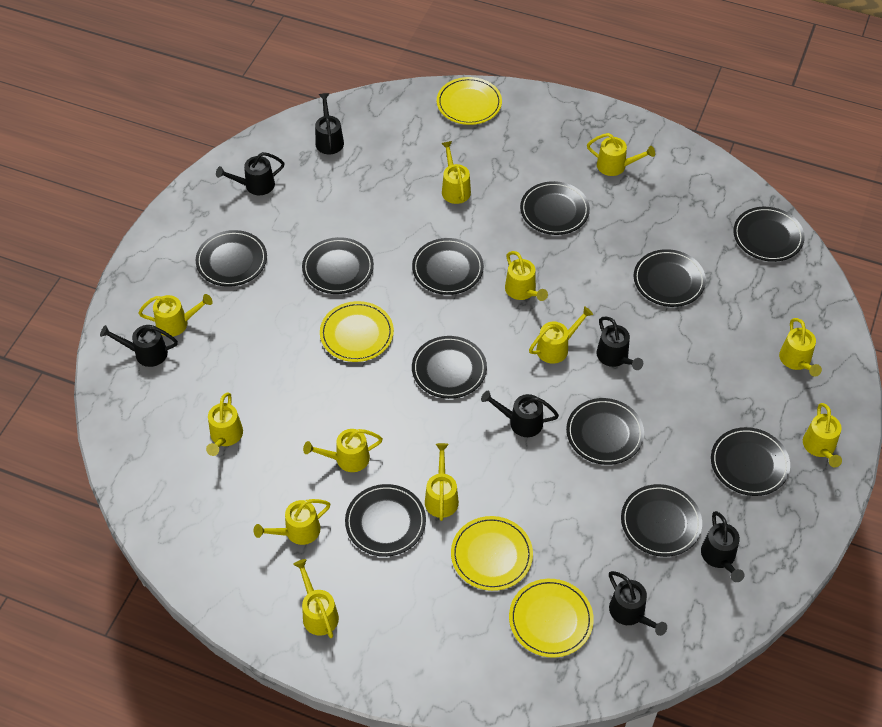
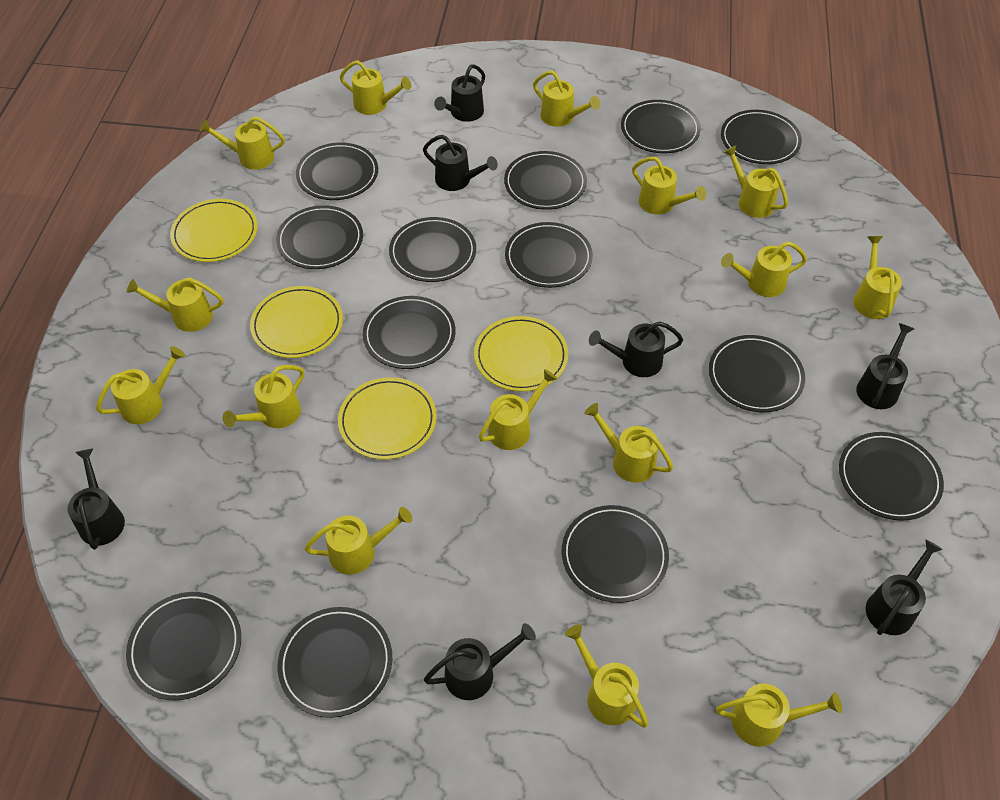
black plate: 11 -> 13
yellow watering can: 12 -> 15

